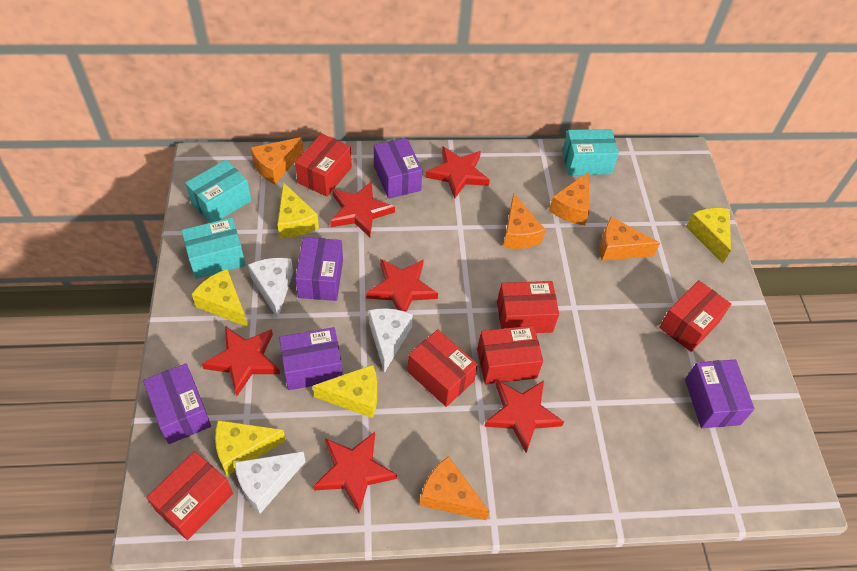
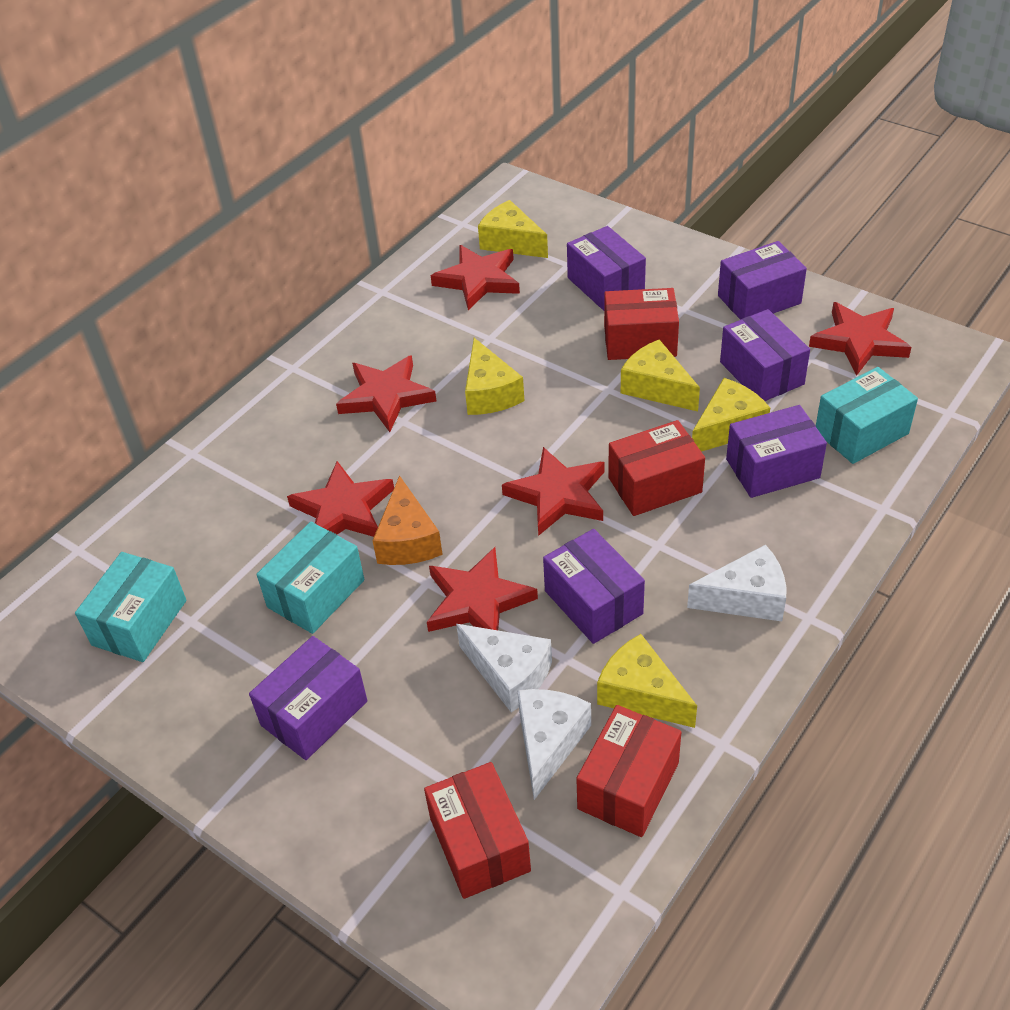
orange cheese: 5 -> 1
purple box: 5 -> 6
red box: 6 -> 4

